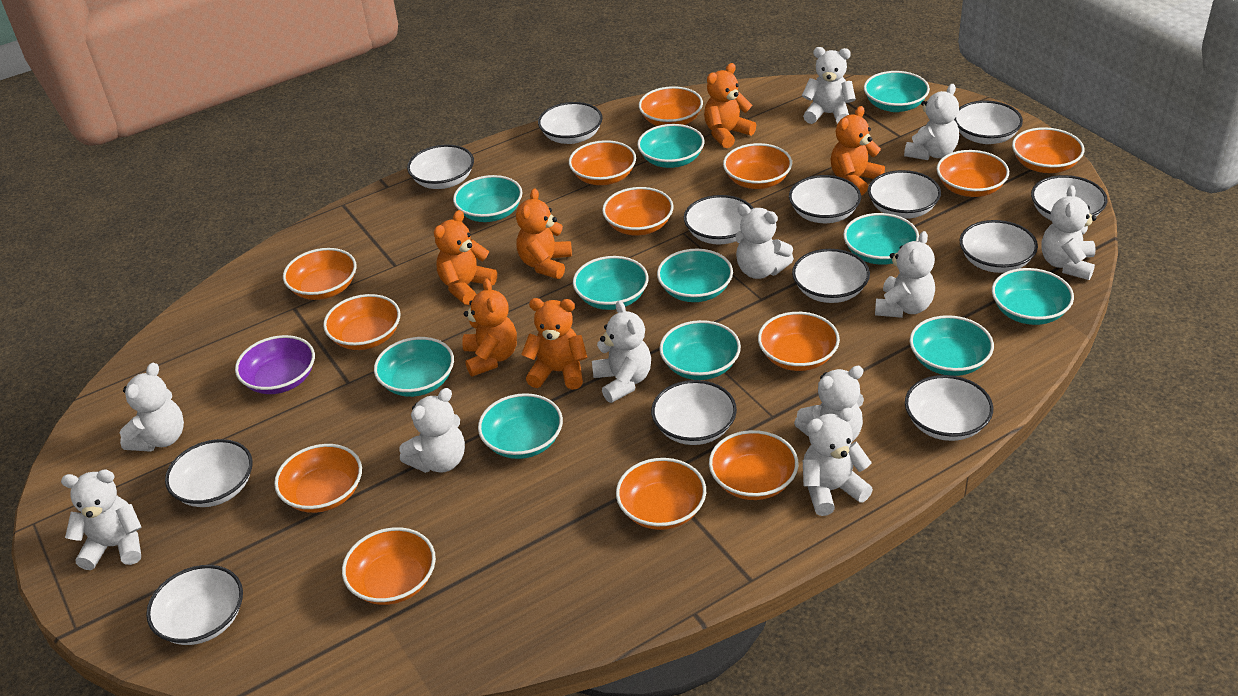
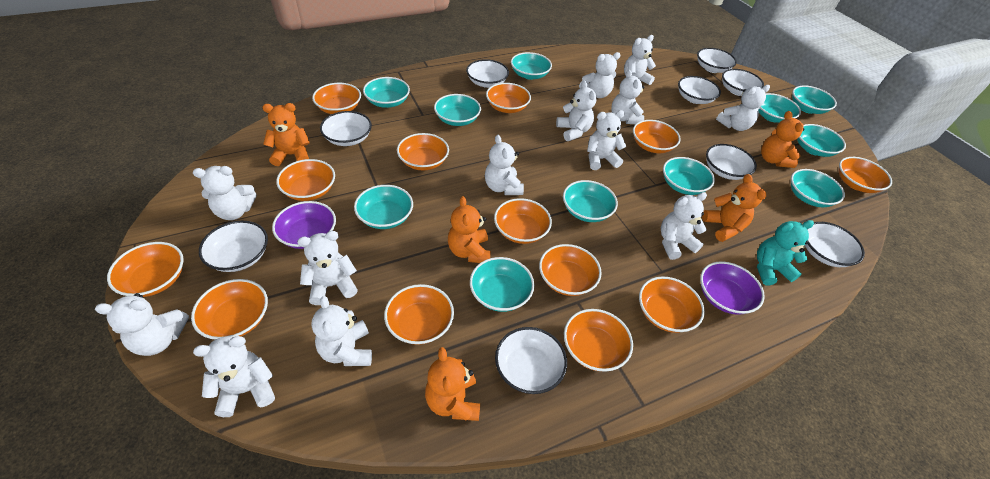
orange teddy bear: 6 -> 5
purple bowl: 1 -> 2
turquoise teddy bear: 0 -> 1
white bowl: 13 -> 9
white teddy bear: 11 -> 13

